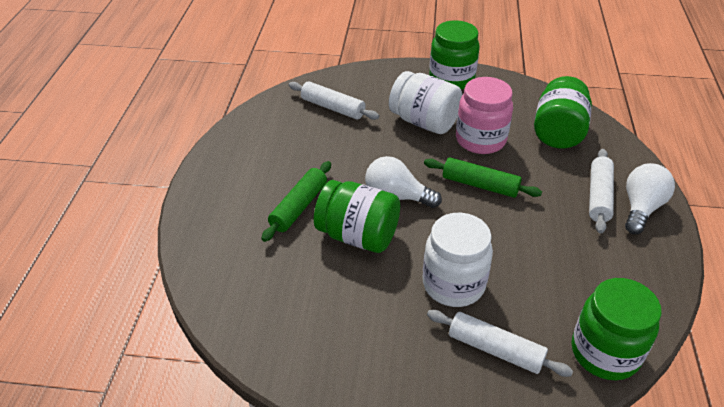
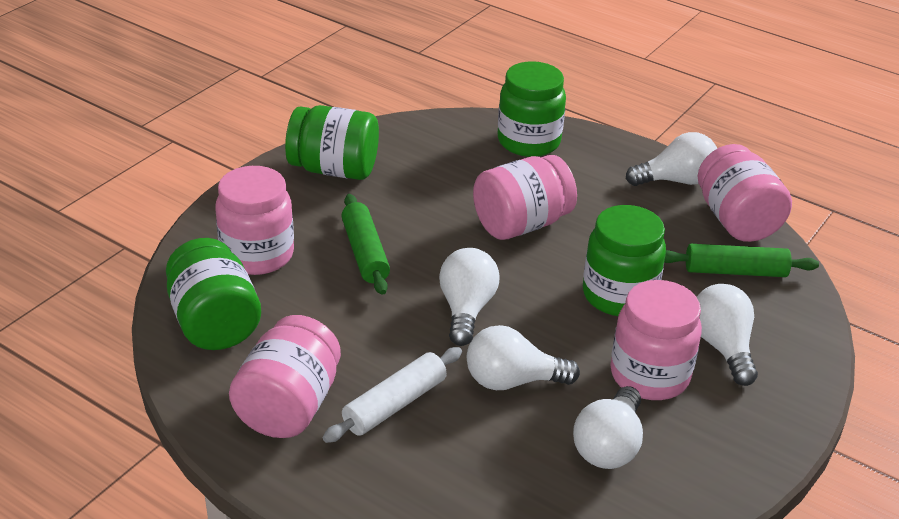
pink jar: 1 -> 5
white jar: 2 -> 0
white light bulb: 2 -> 5
white rolling pin: 3 -> 1

